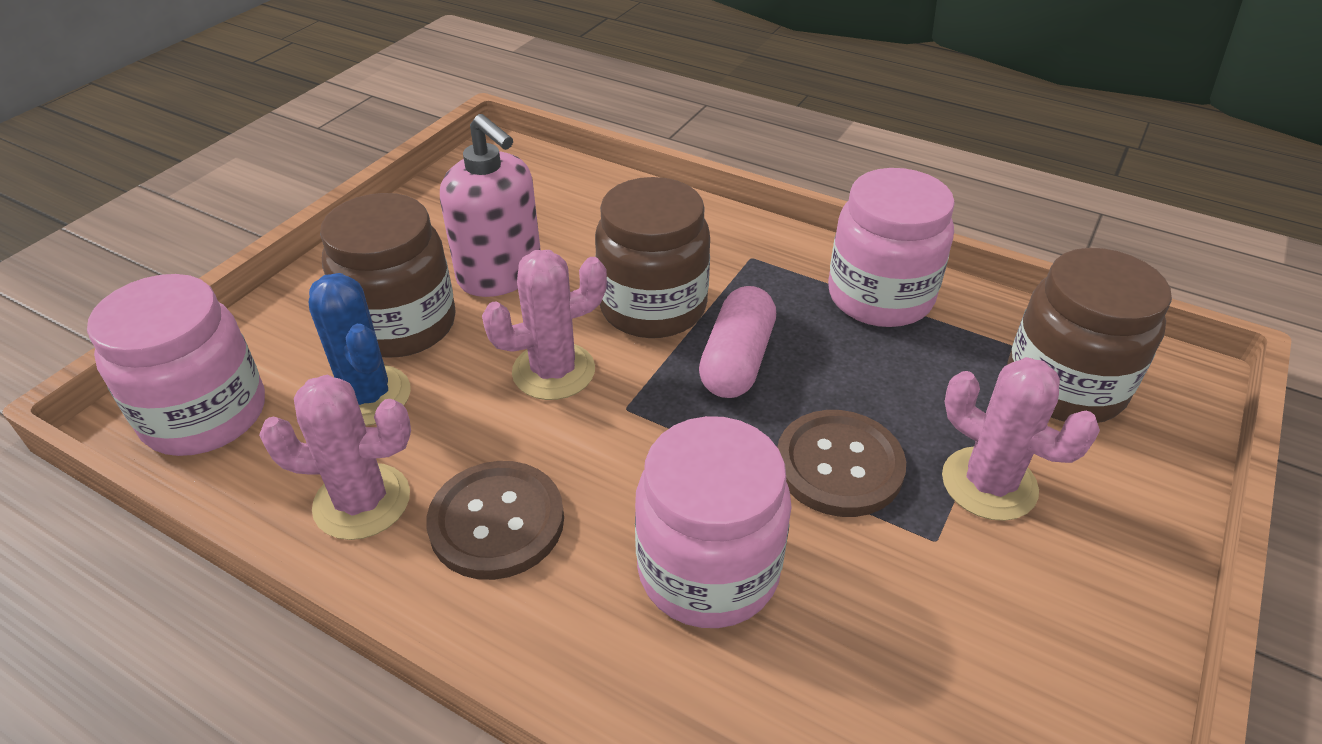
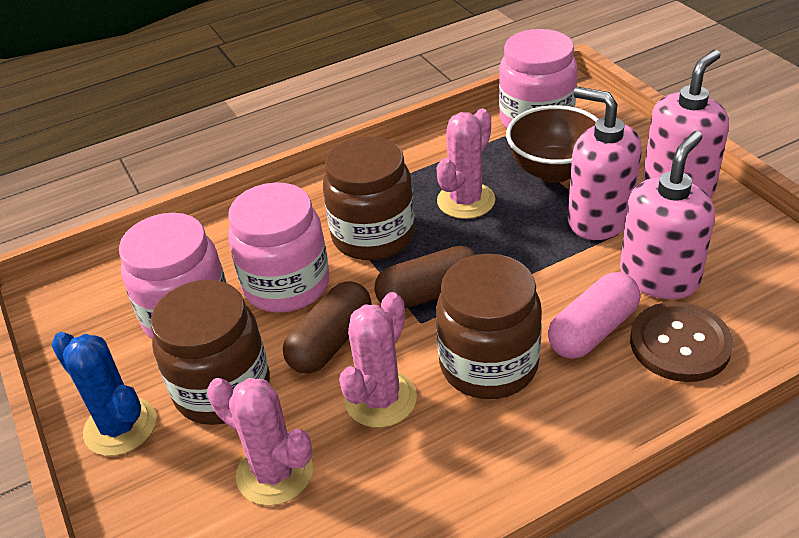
brown bowl: 0 -> 1
brown button: 2 -> 1
brown capsule: 0 -> 2
pink soap dispenser: 1 -> 3

